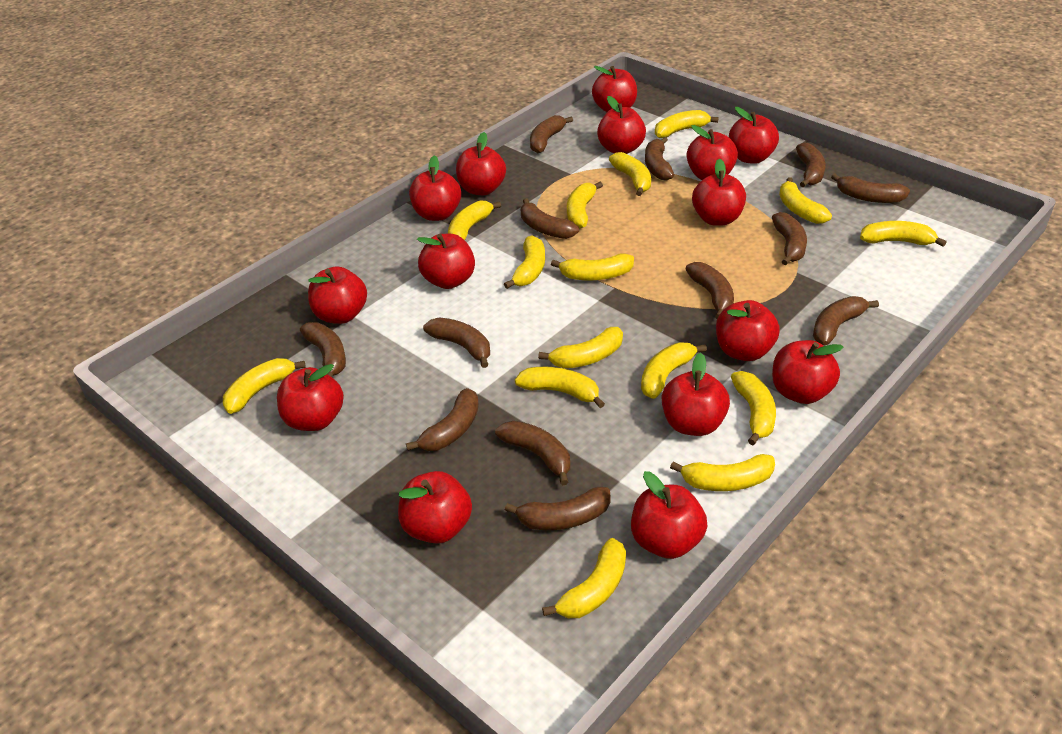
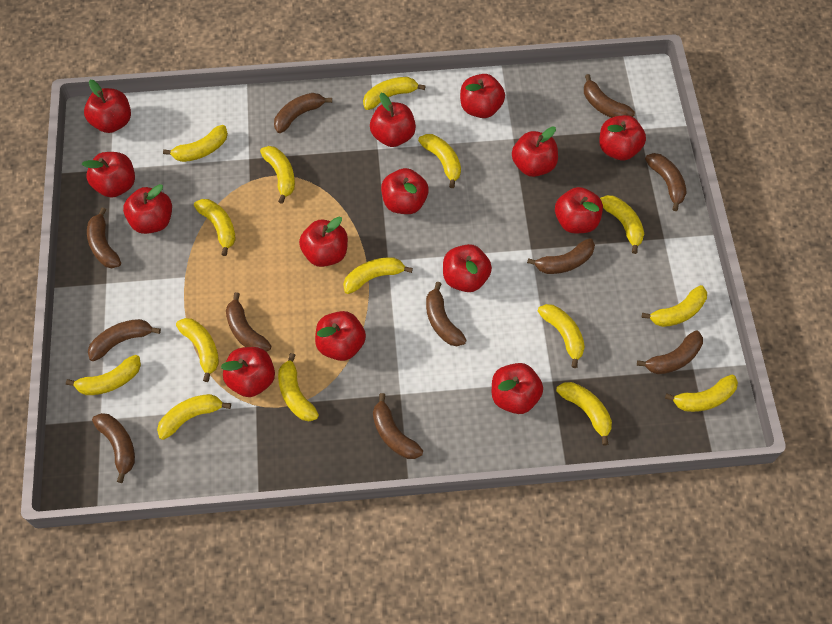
brown banana: 13 -> 11
red apple: 15 -> 14

